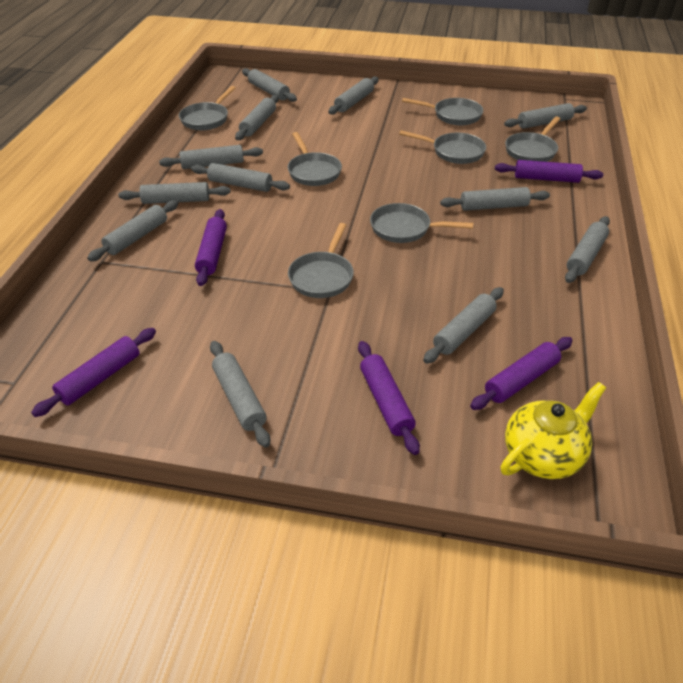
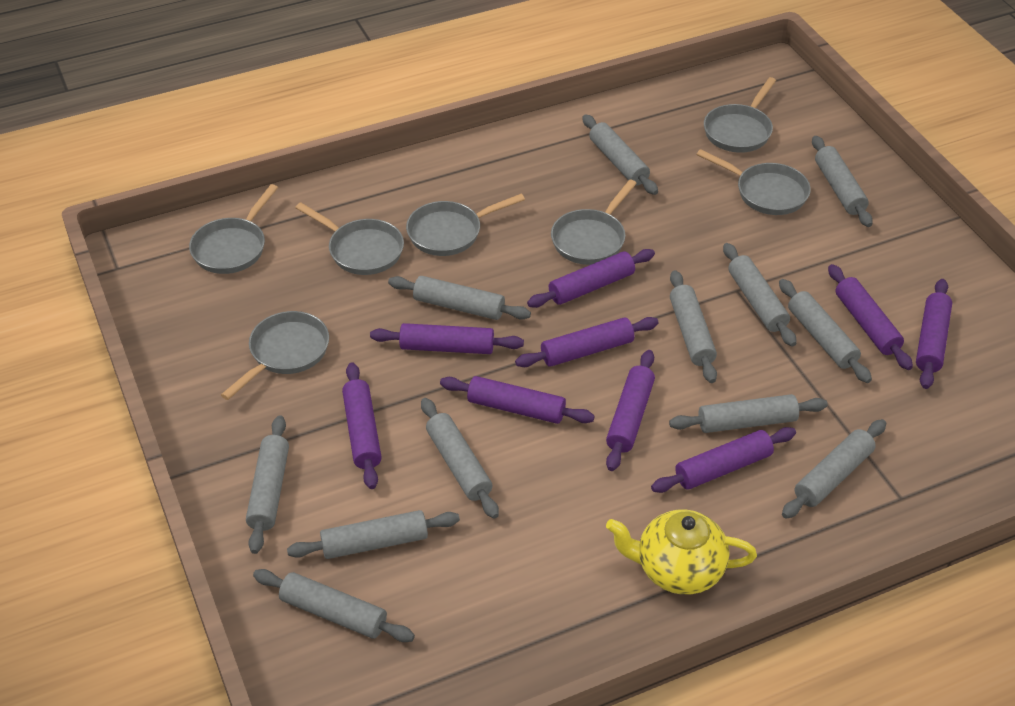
purple rolling pin: 5 -> 9

